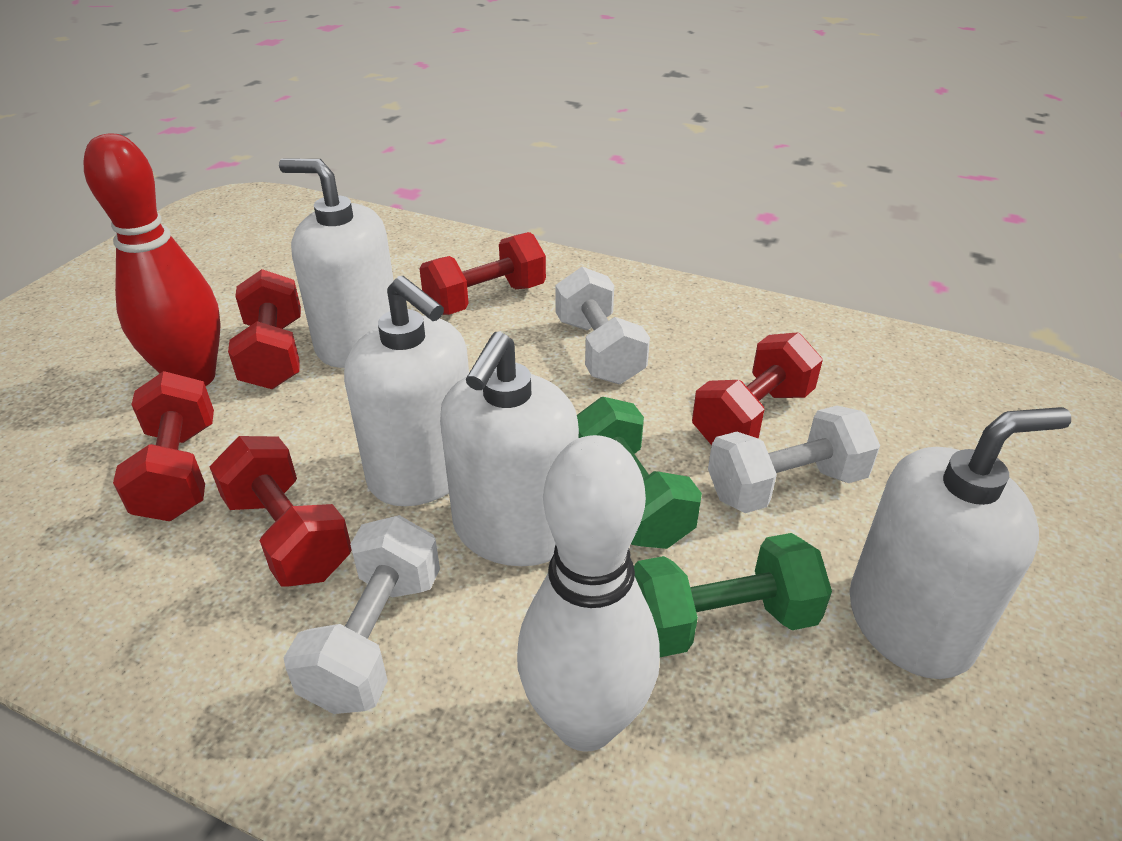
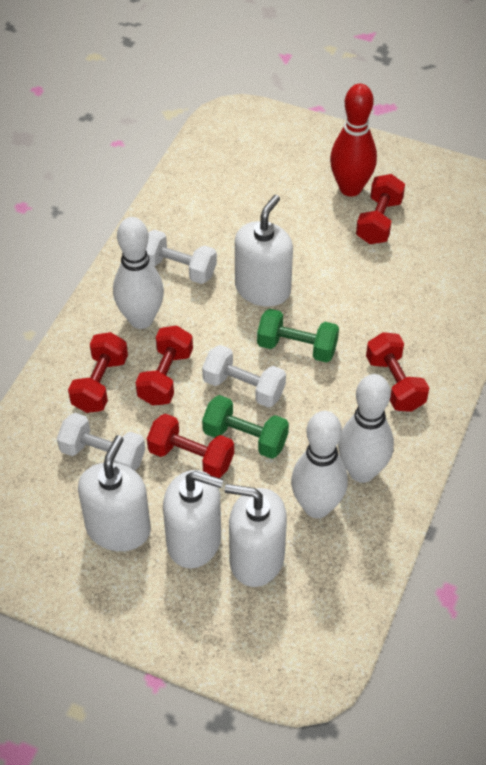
white bowling pin: 1 -> 3

